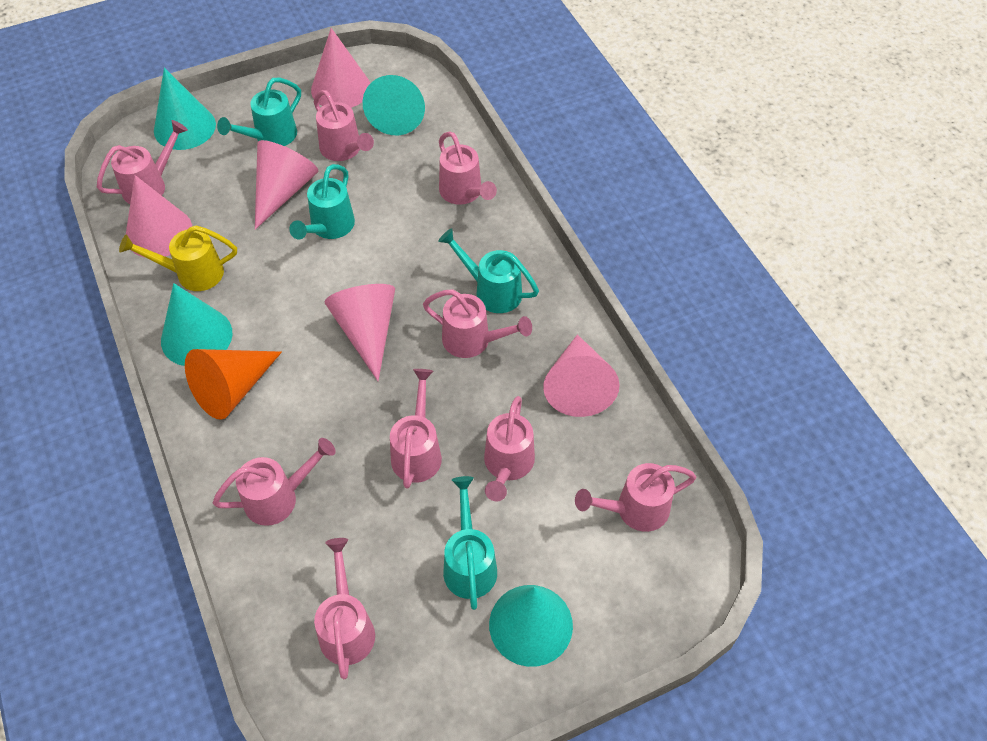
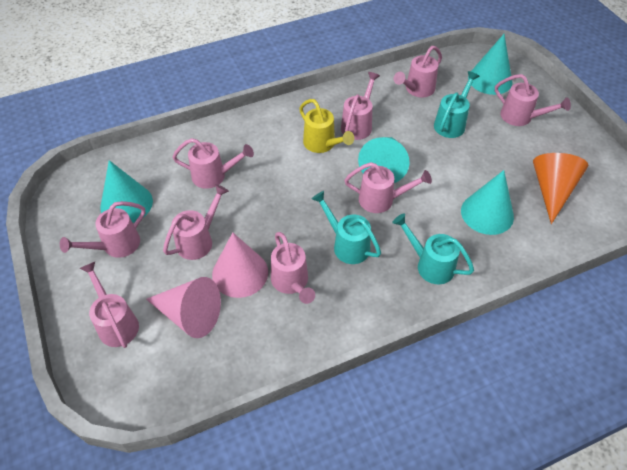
pink cone: 5 -> 2
turquoise watering can: 4 -> 3

